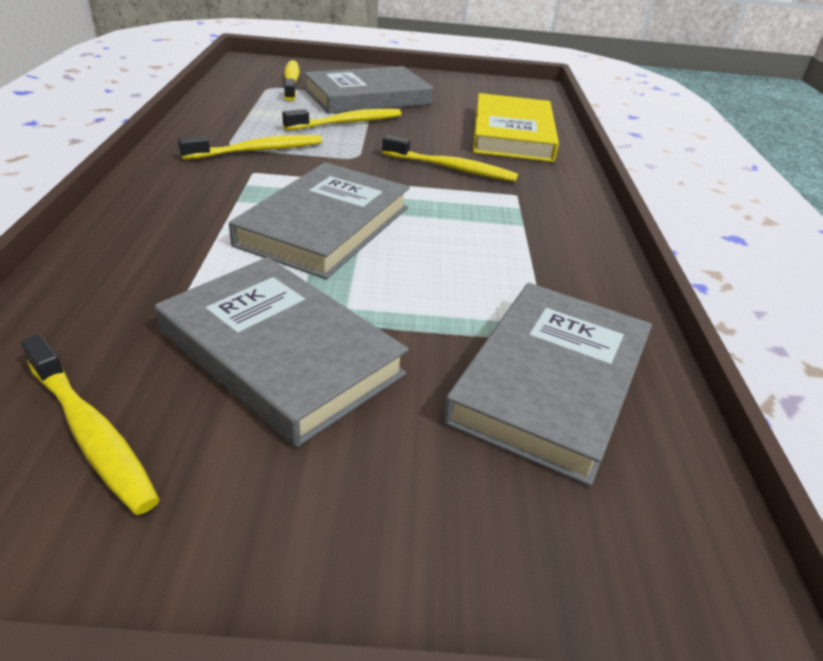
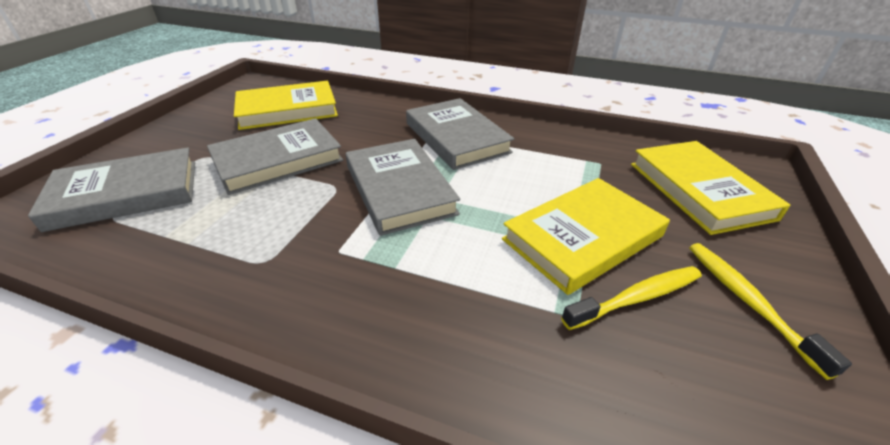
yellow book: 1 -> 3
yellow toothbrush: 5 -> 2

